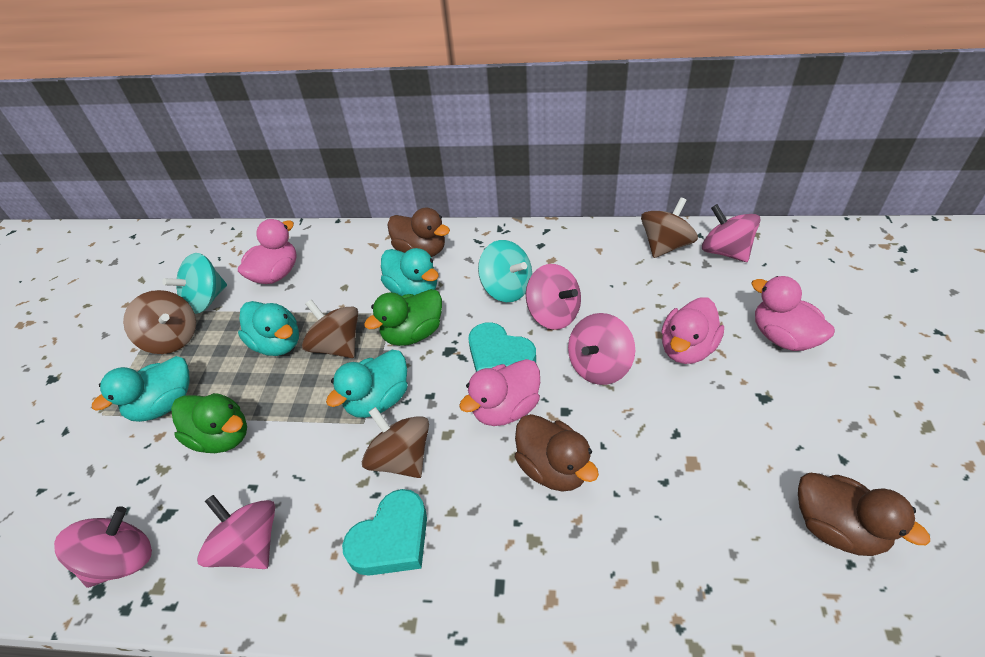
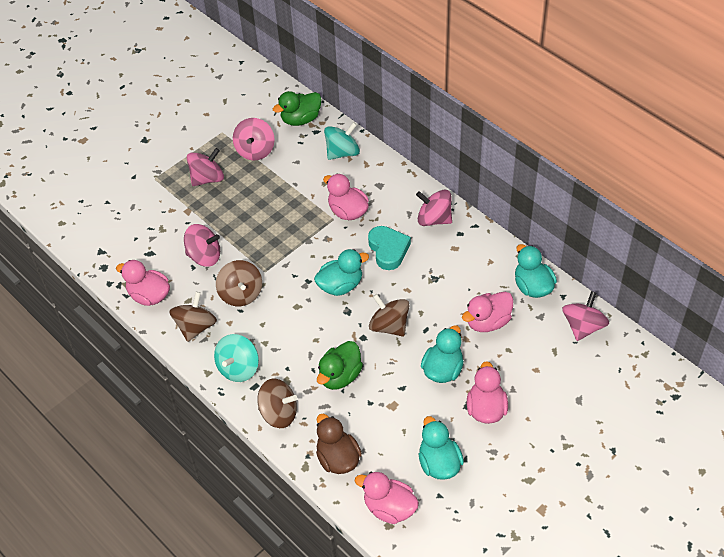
brown duck: 3 -> 1
pink duck: 4 -> 5
turquoise heart: 2 -> 1

